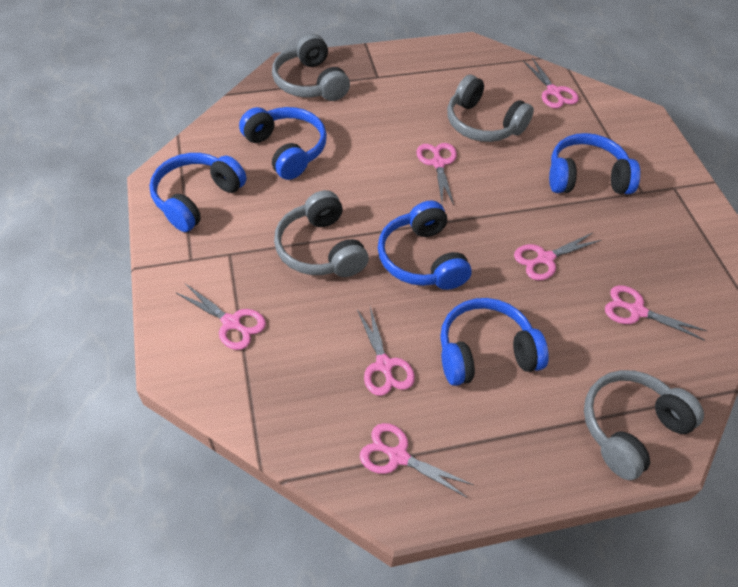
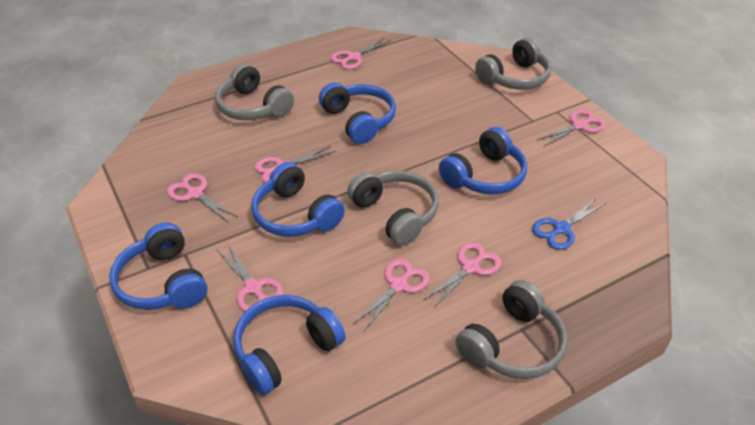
blue scissors: 0 -> 1

